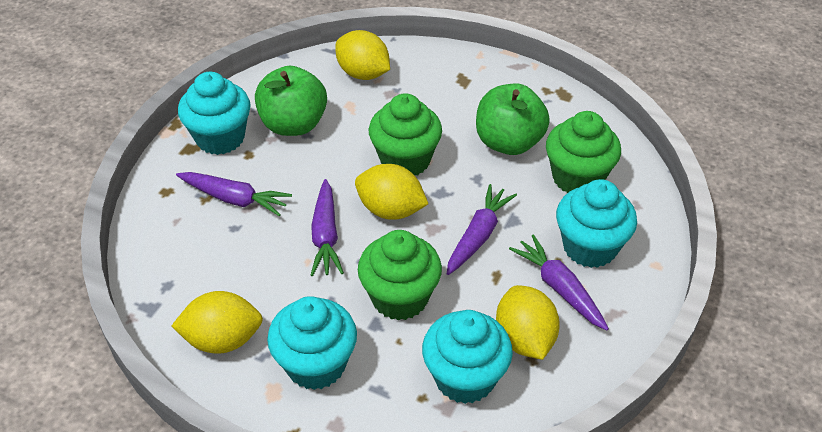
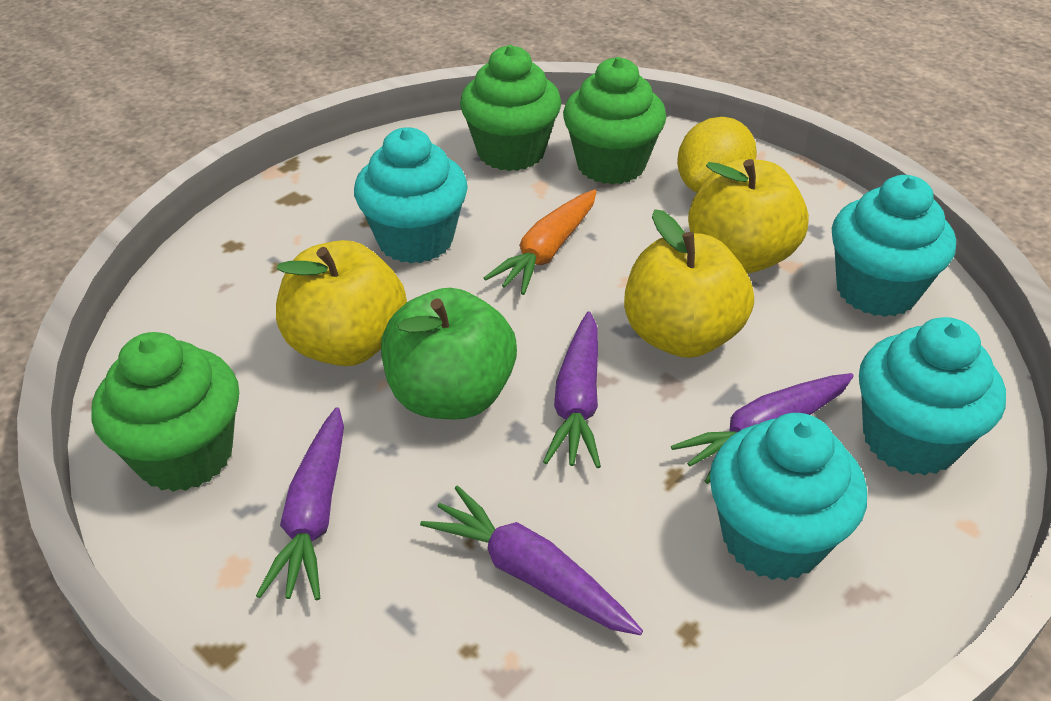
green apple: 2 -> 1
orange carrot: 0 -> 1
yellow apple: 0 -> 3
yellow lemon: 4 -> 1

